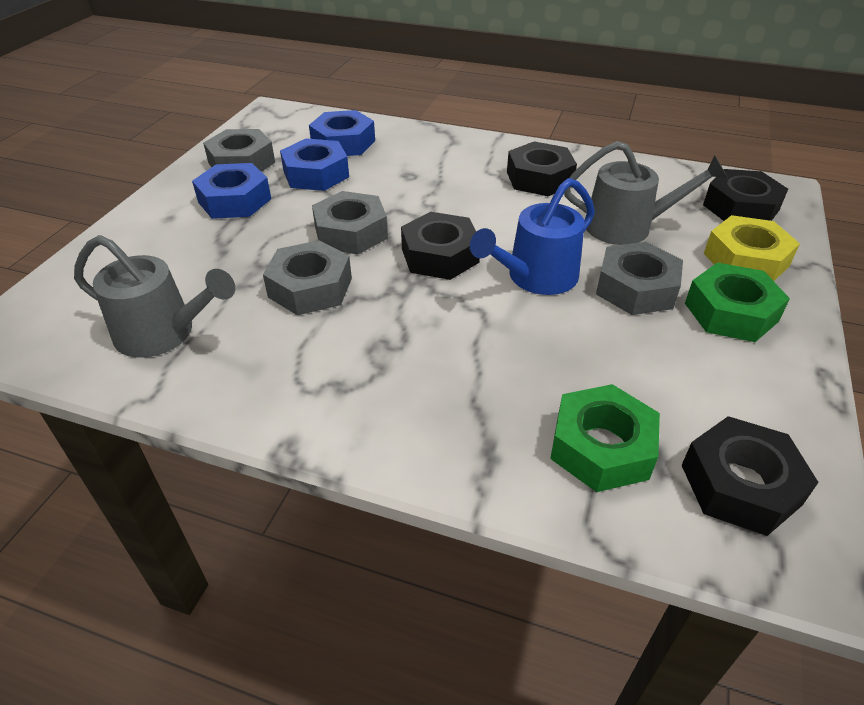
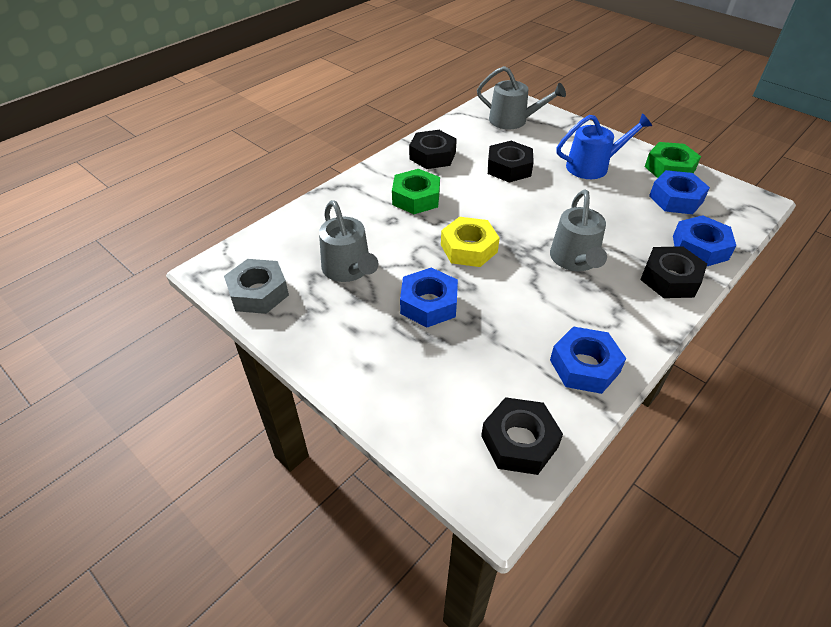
blue nut: 3 -> 4
grey nut: 4 -> 1
grey watering can: 2 -> 3

